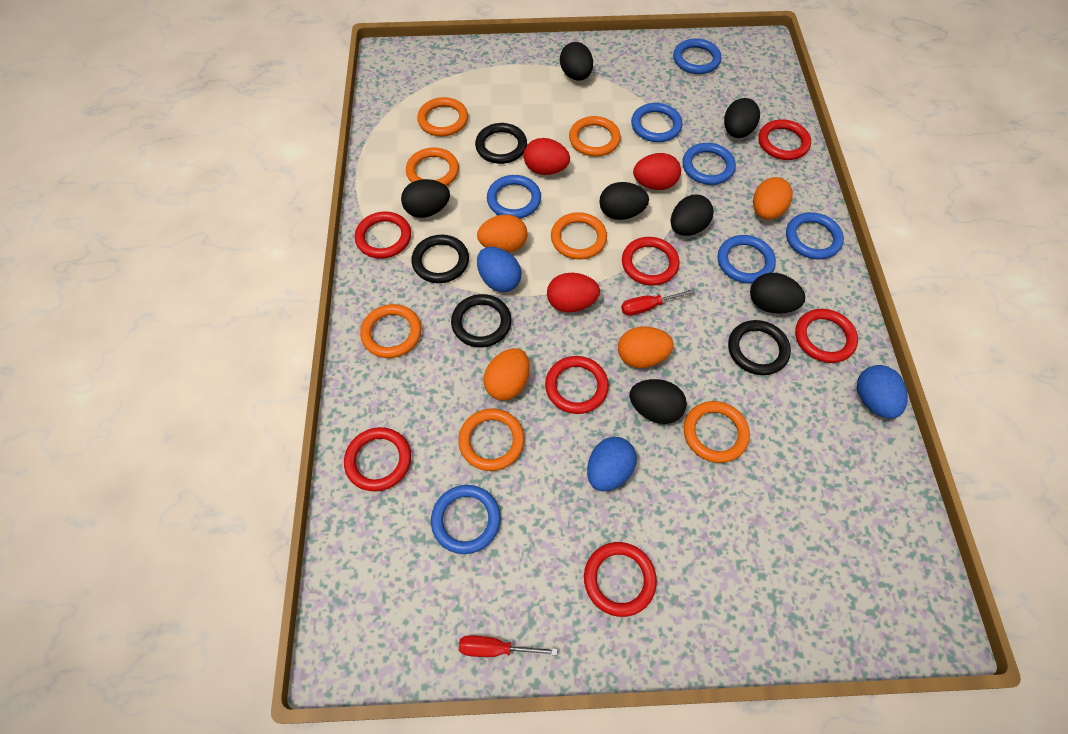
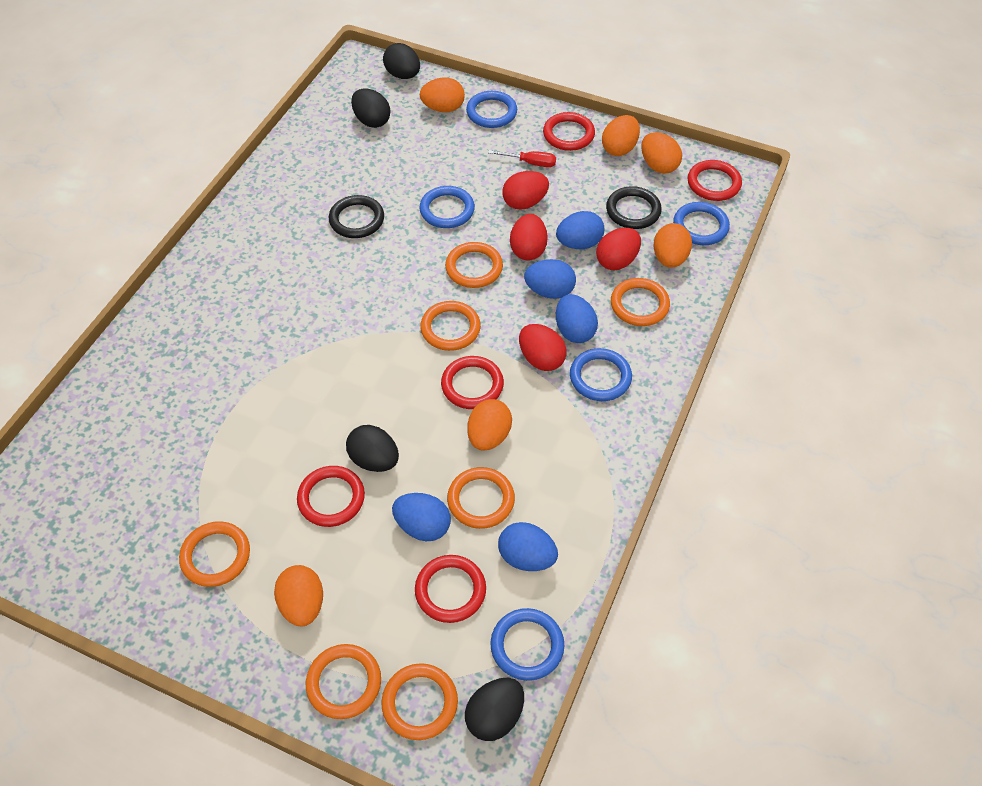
black egg: 7 -> 4
black ring: 4 -> 2
blue egg: 3 -> 5
blue ring: 7 -> 5
orange egg: 4 -> 6
red egg: 3 -> 4
red ring: 7 -> 5
red screwdriver: 2 -> 1

